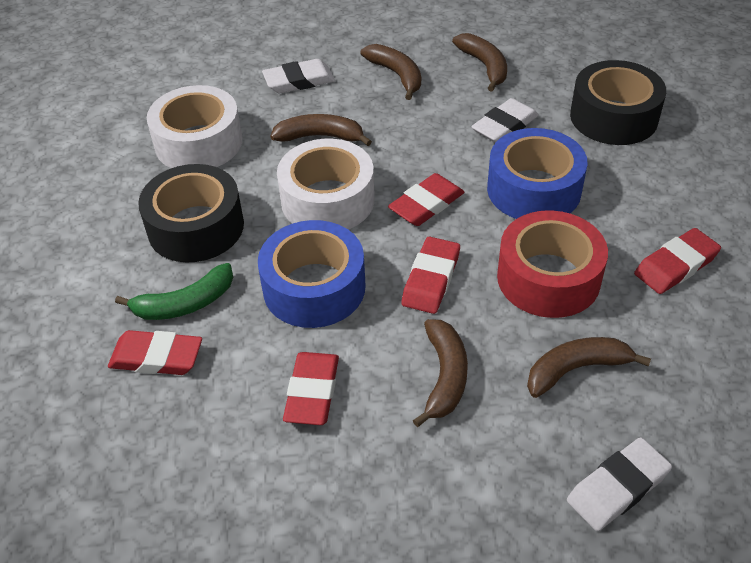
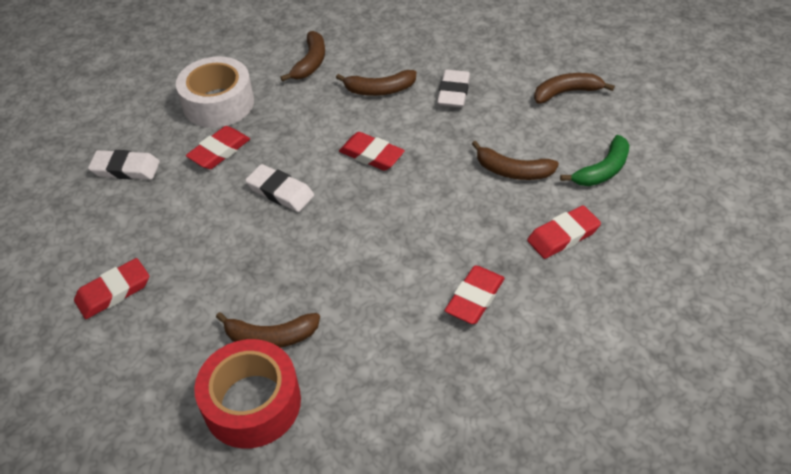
black tape: 2 -> 0
blue tape: 2 -> 0
white tape: 2 -> 1

